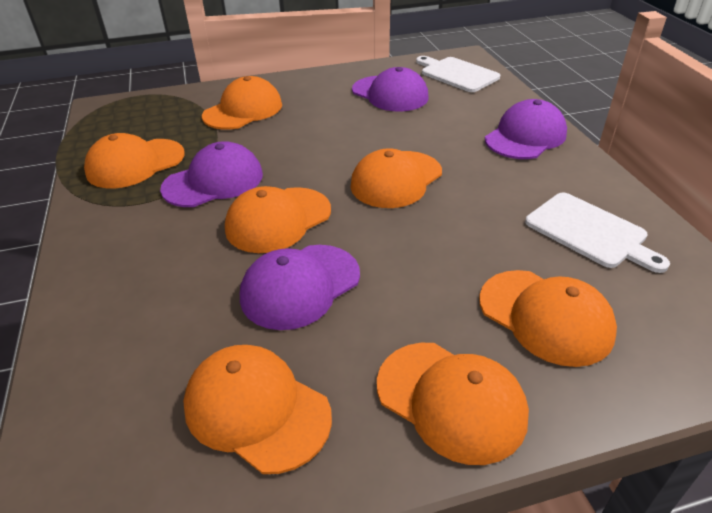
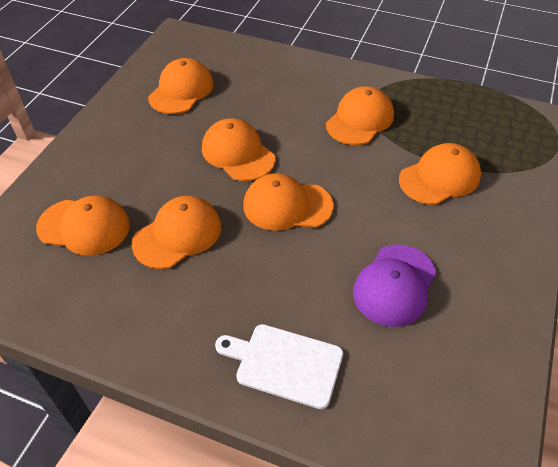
purple cap: 4 -> 1
white cutting board: 2 -> 1

